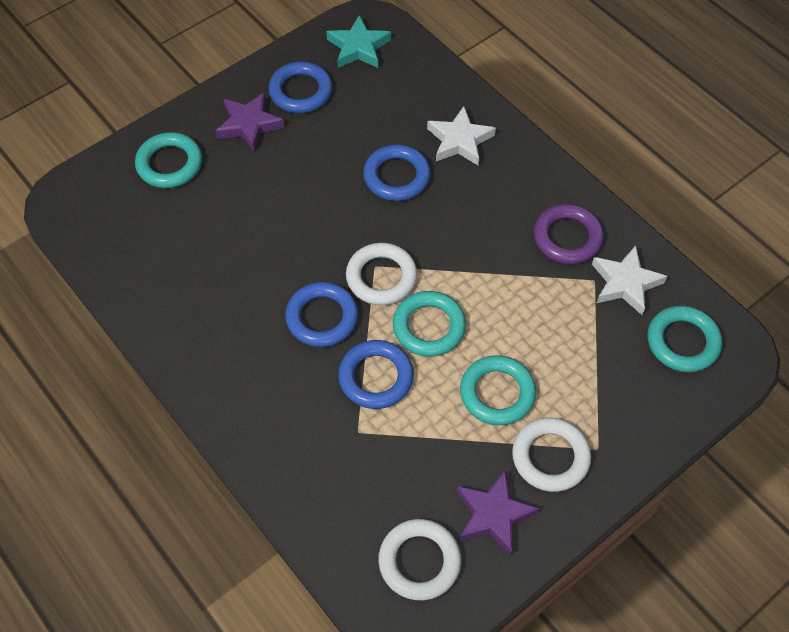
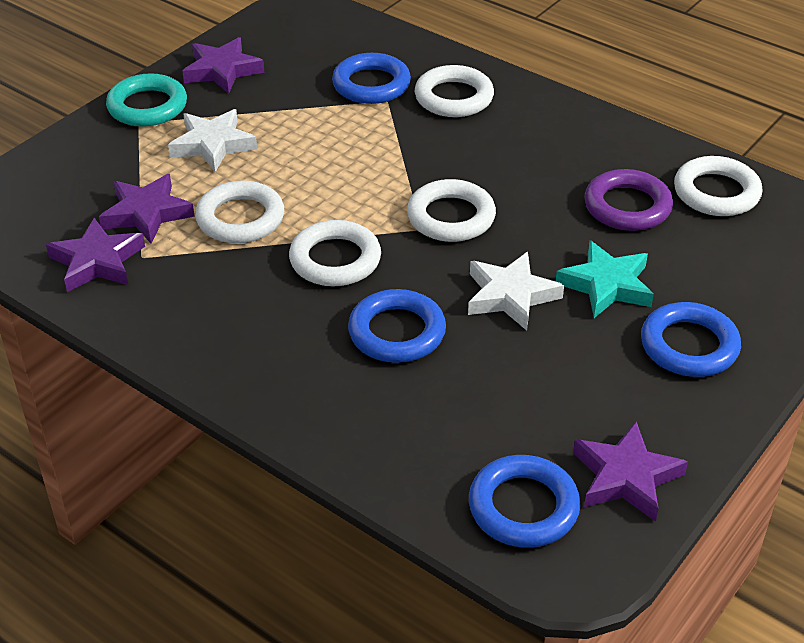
purple star: 2 -> 4
turquoise ring: 4 -> 1
white ring: 3 -> 5

